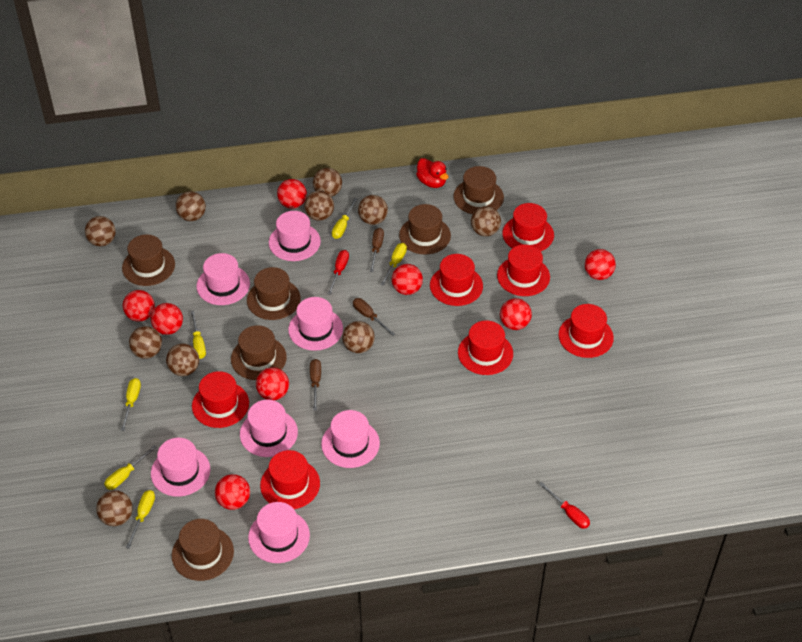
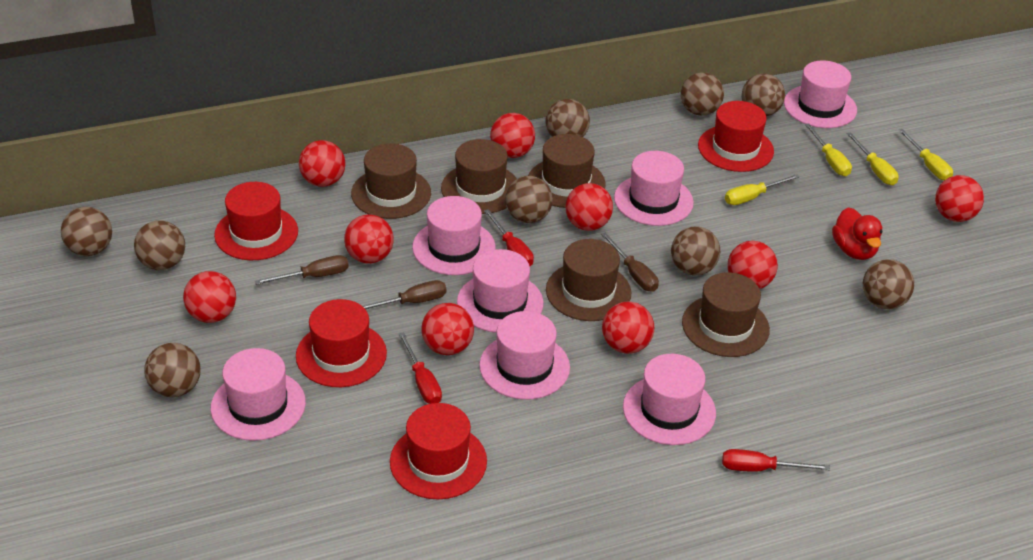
brown ball: 10 -> 9
brown hat: 6 -> 5
red ball: 8 -> 9
red hat: 7 -> 4
red screwdriver: 2 -> 3
yellow screwdriver: 6 -> 4

